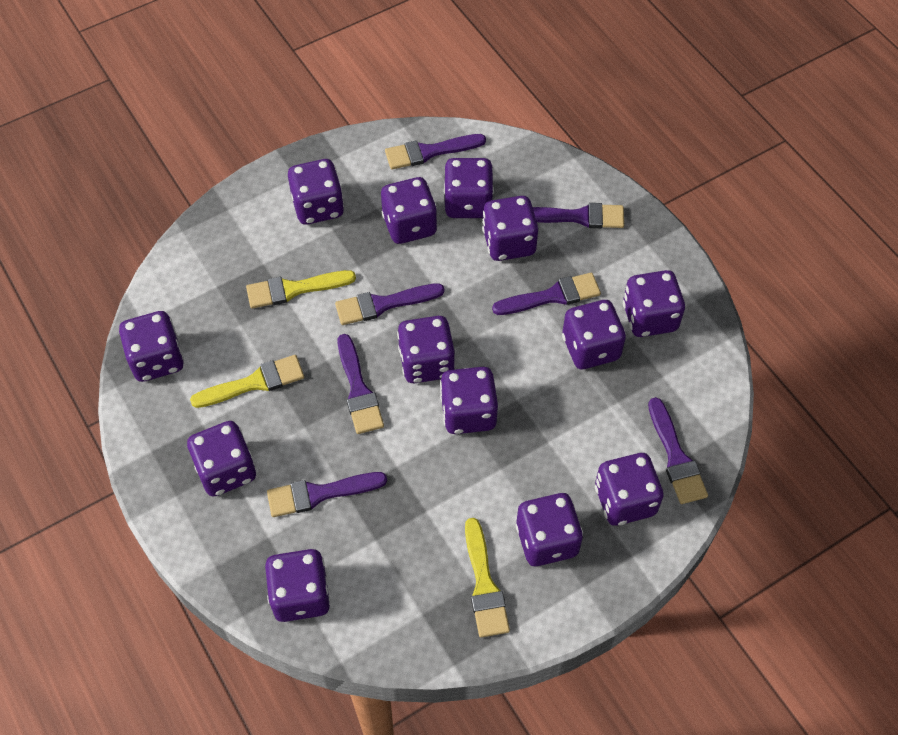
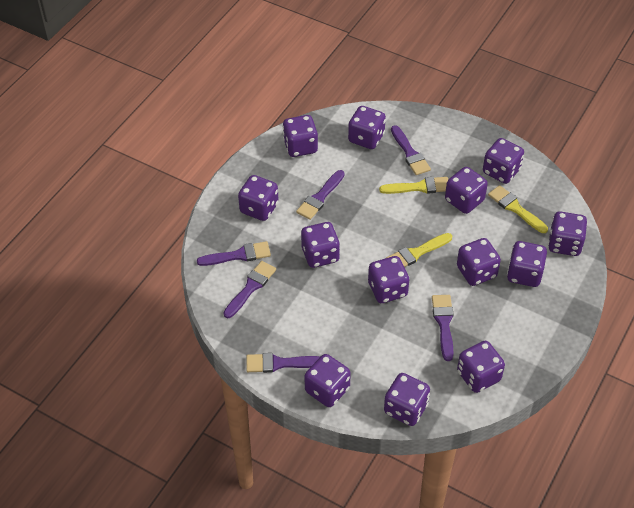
purple brush: 7 -> 6

